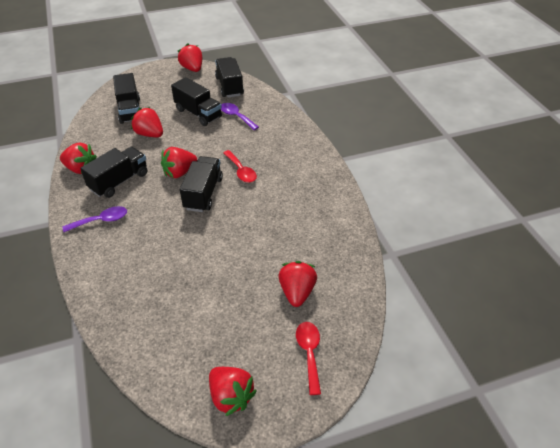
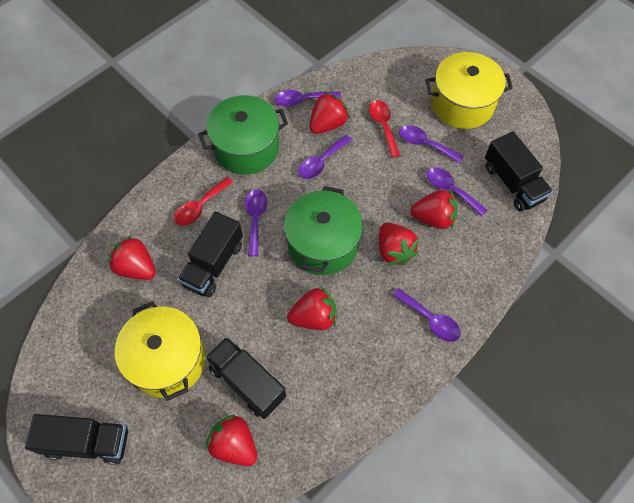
black truck: 5 -> 4
green pot: 0 -> 2
purple spoon: 2 -> 6
yellow pot: 0 -> 2

